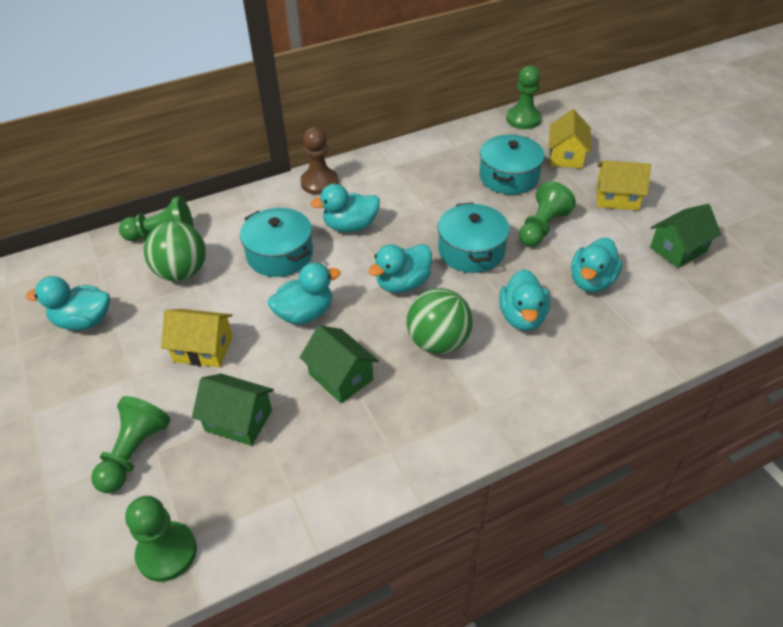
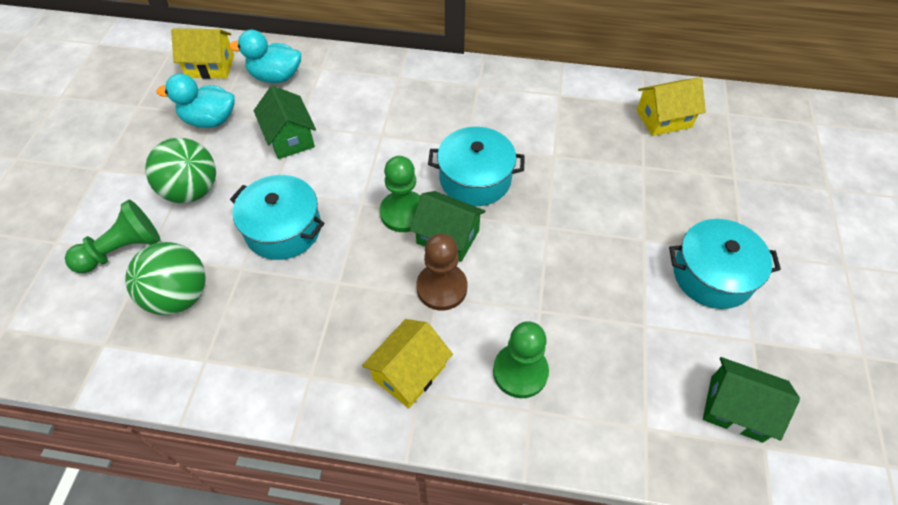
green pawn: 5 -> 3
turquoise duck: 6 -> 2

